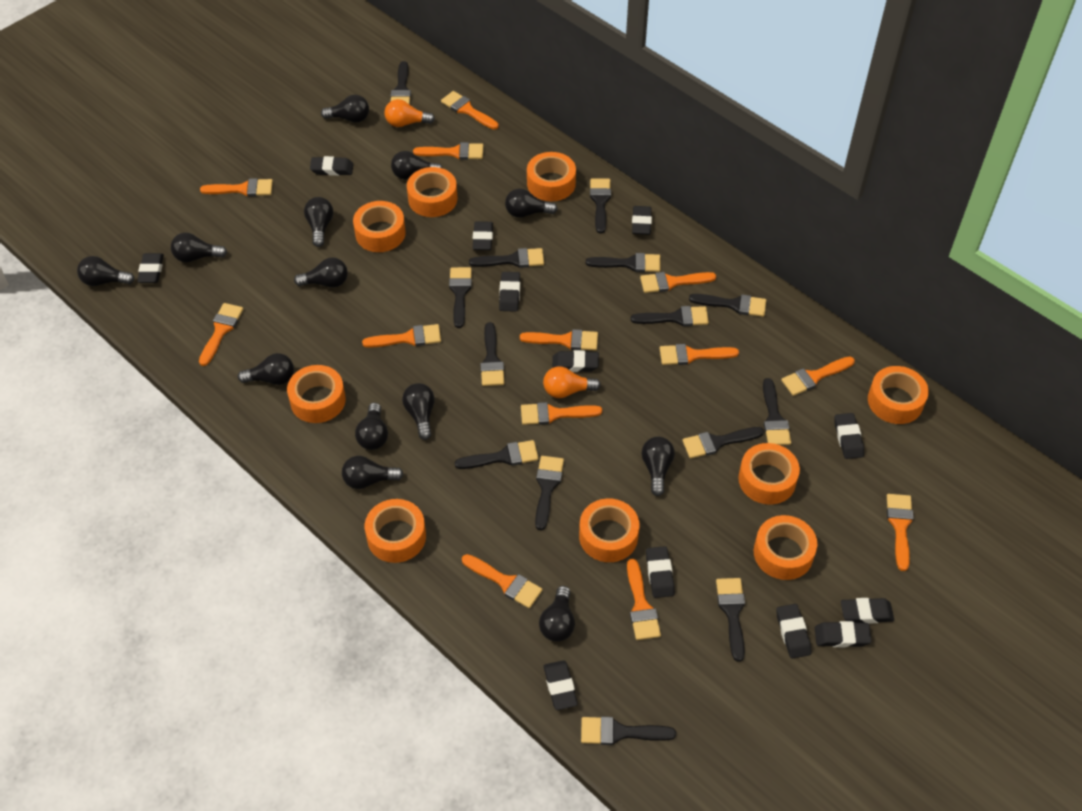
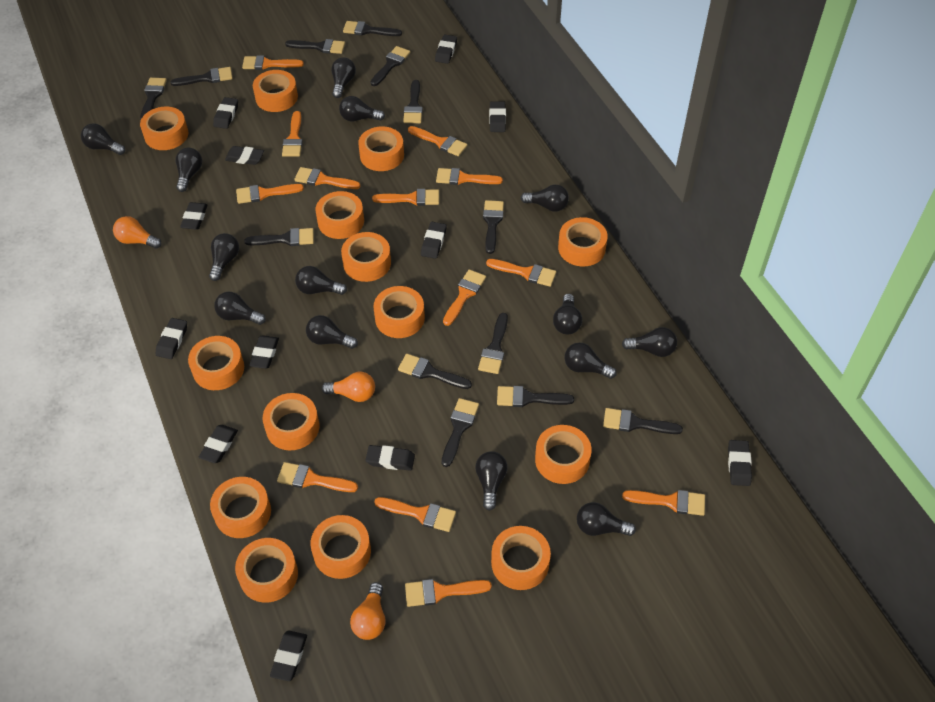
black brush: 14 -> 13
black light bulb: 13 -> 14
orange light bulb: 2 -> 3
orange tape: 9 -> 14

